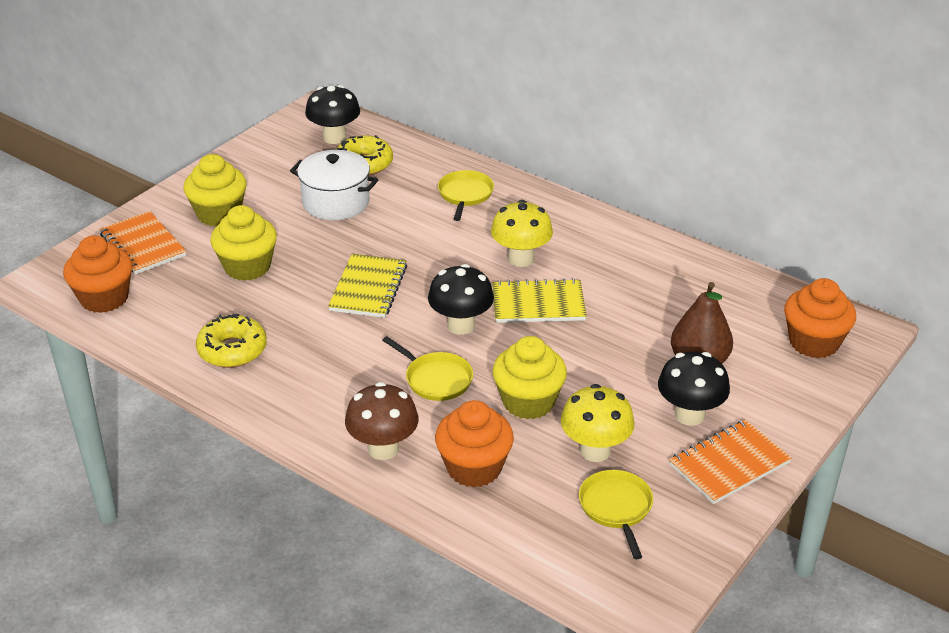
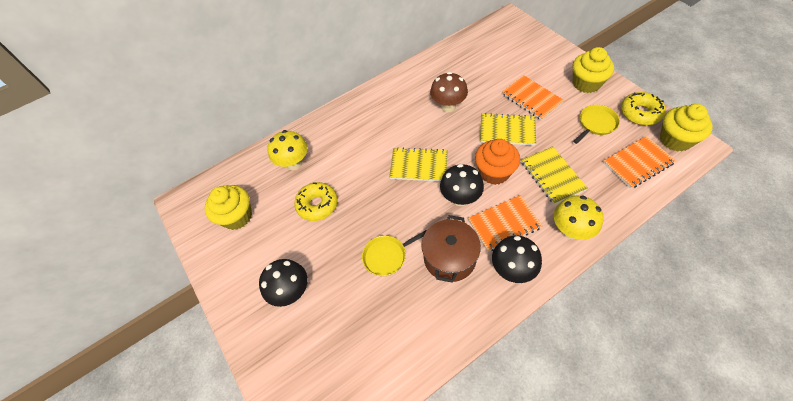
brown pear: 1 -> 0
brown pot: 0 -> 1
orange cupcake: 3 -> 1
orange notebook: 2 -> 3
white pot: 1 -> 0
yellow notebook: 2 -> 3
yellow pan: 3 -> 2

